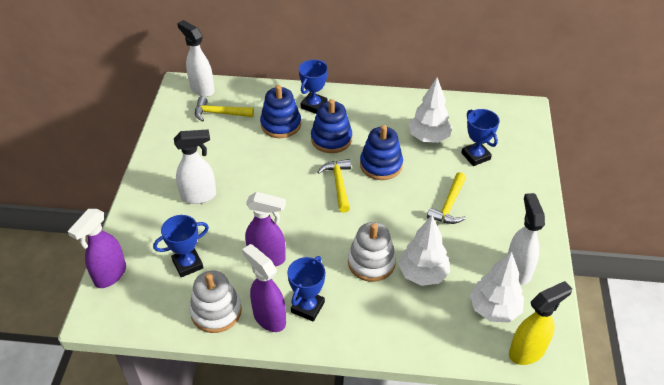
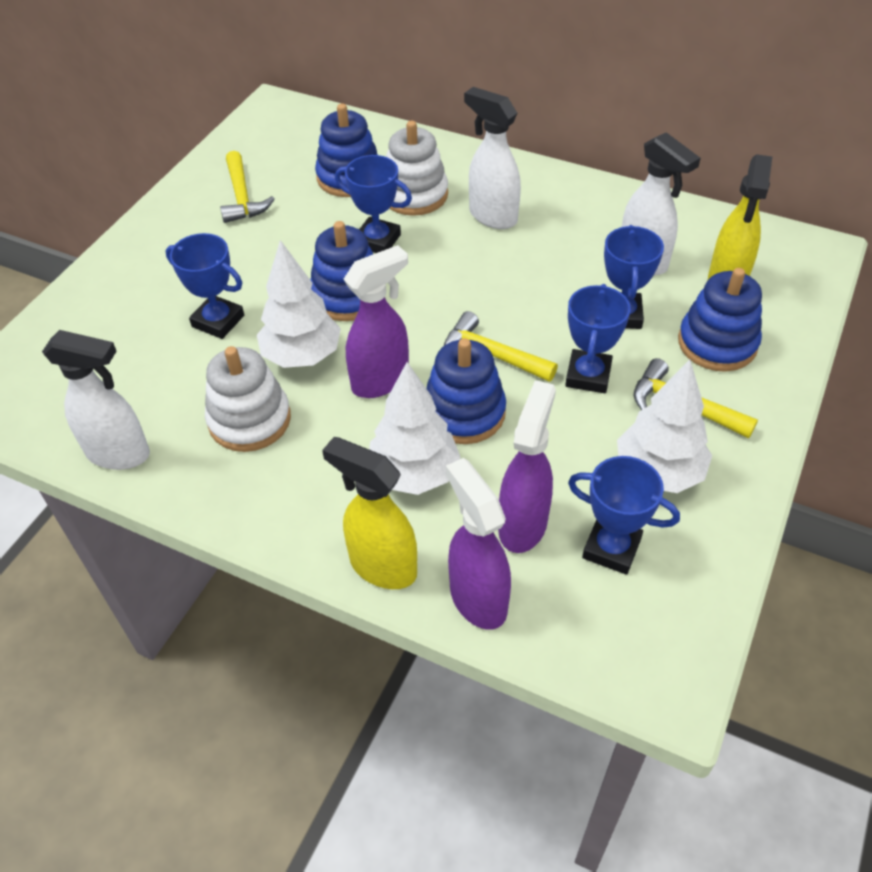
blue stacking toy: 3 -> 4
blue trophy: 4 -> 5
yellow spray bottle: 1 -> 2

